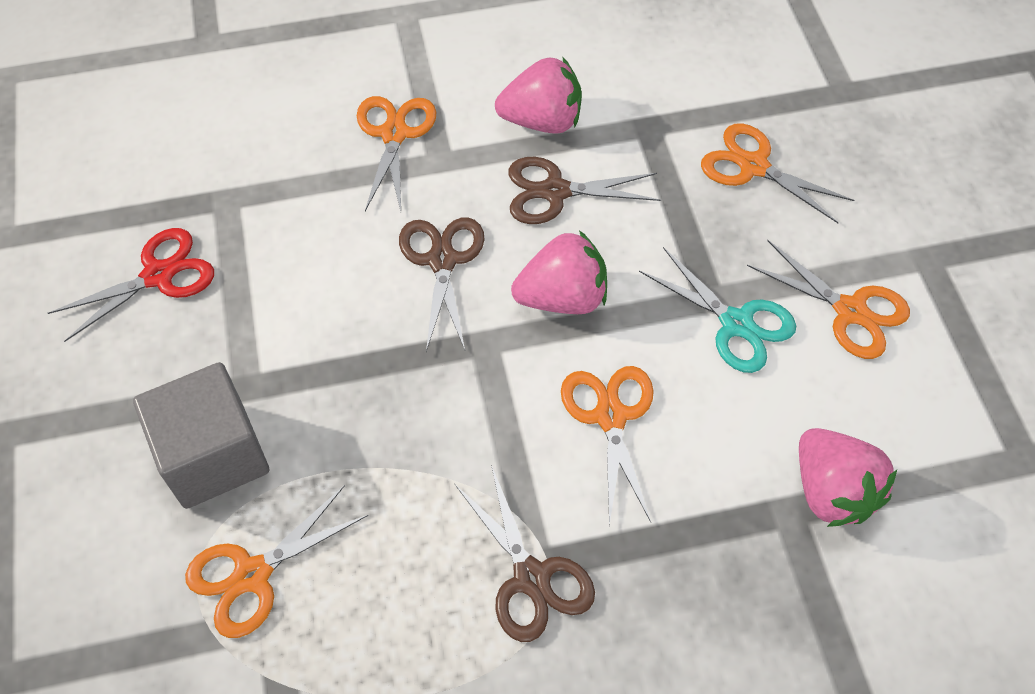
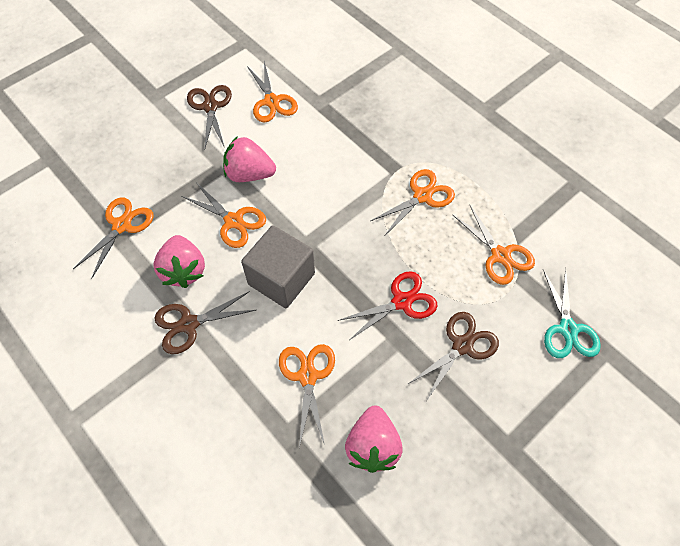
orange scissors: 5 -> 6

